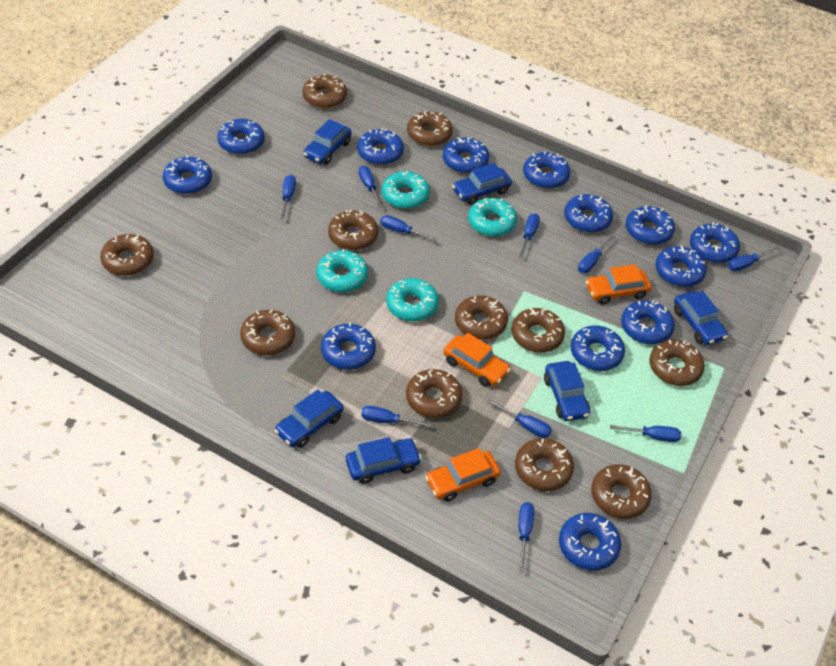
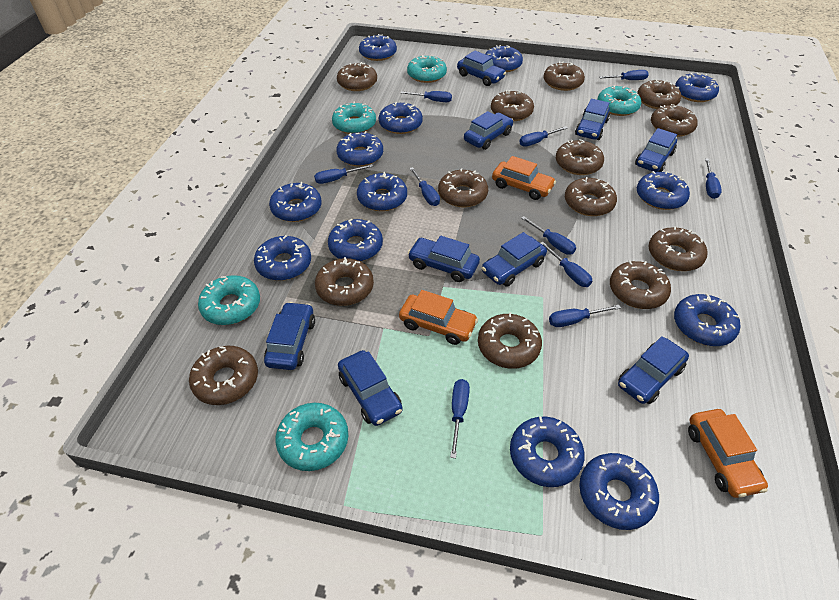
blue car: 6 -> 9
brown donut: 11 -> 13
turquoise donut: 4 -> 5

